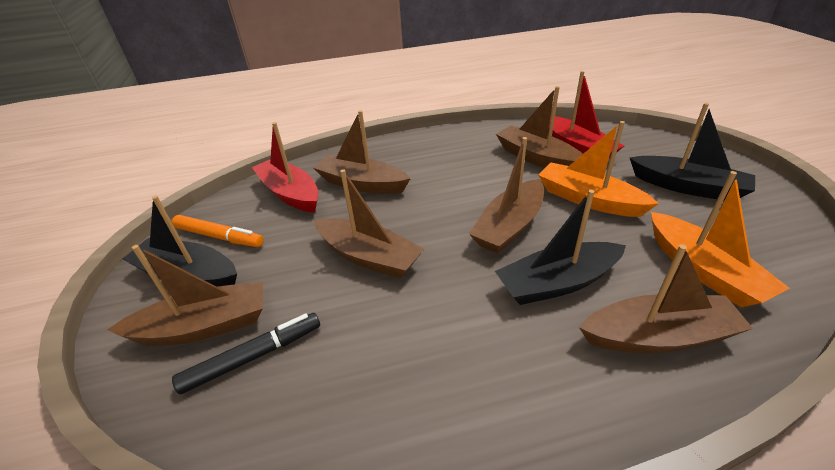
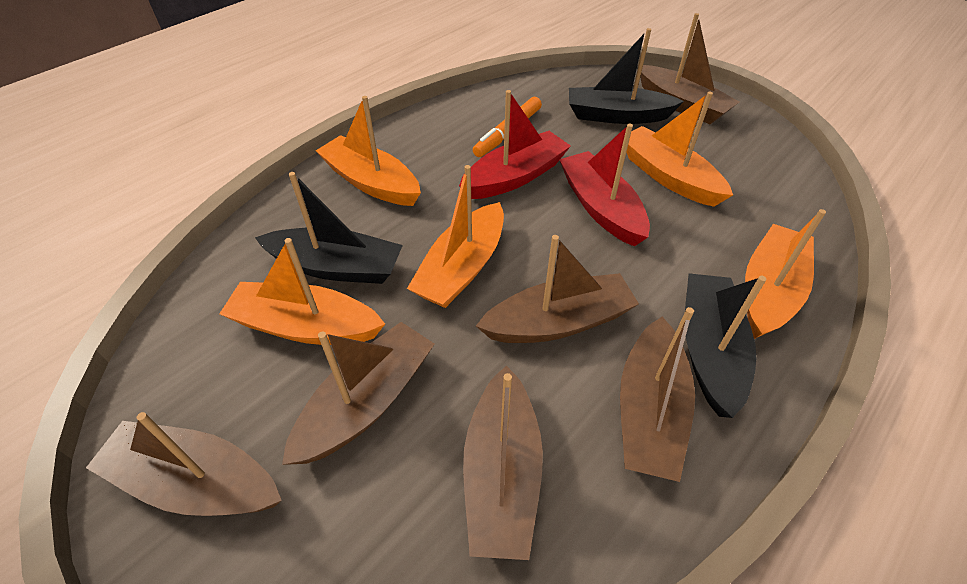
black marker: 1 -> 0
orange boat: 2 -> 5

